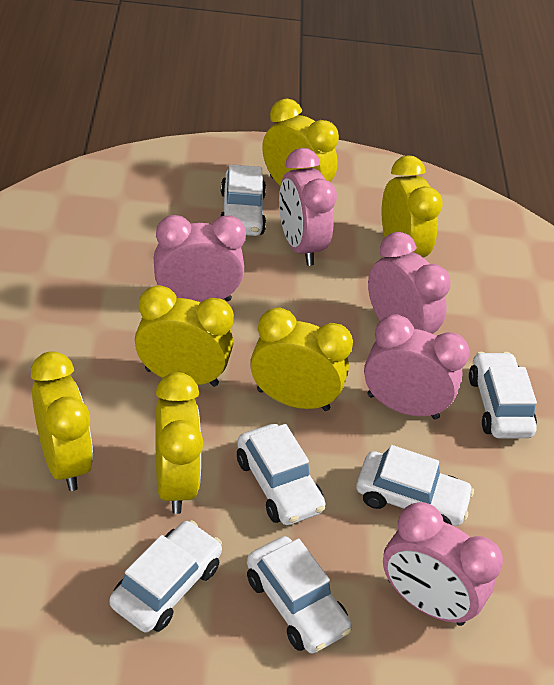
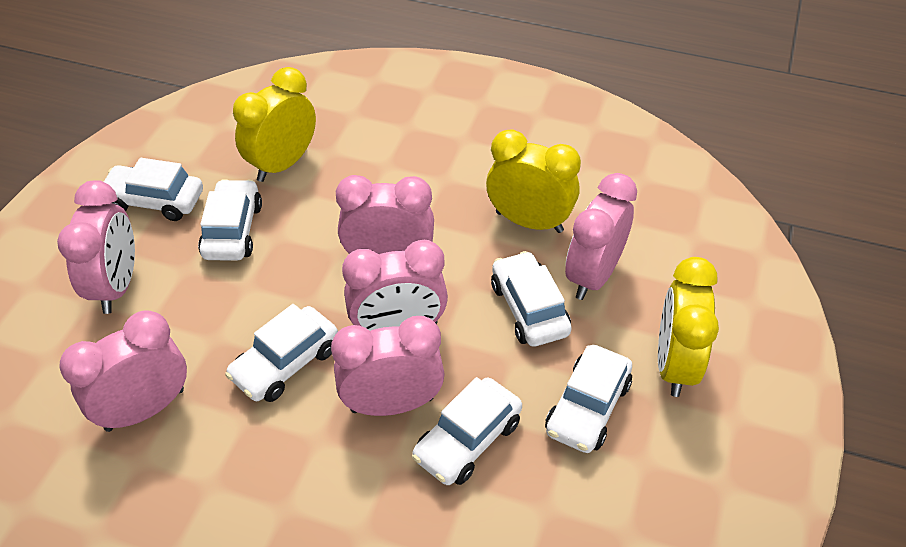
pink clock: 5 -> 6
yellow clock: 6 -> 3

